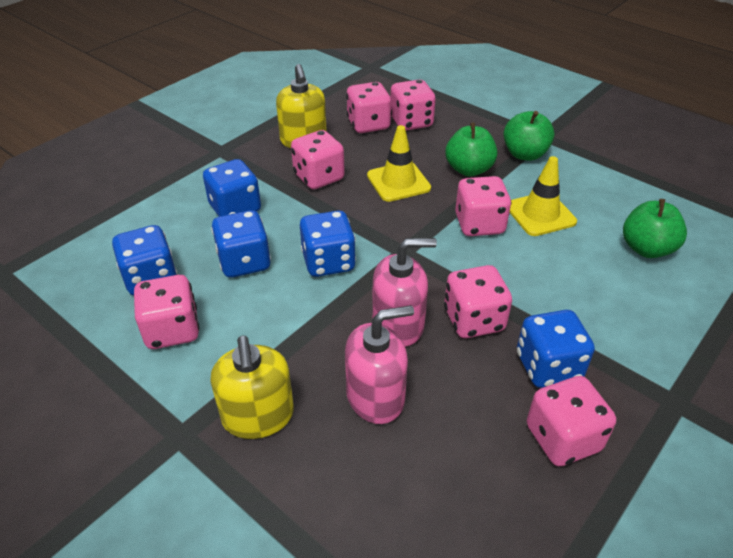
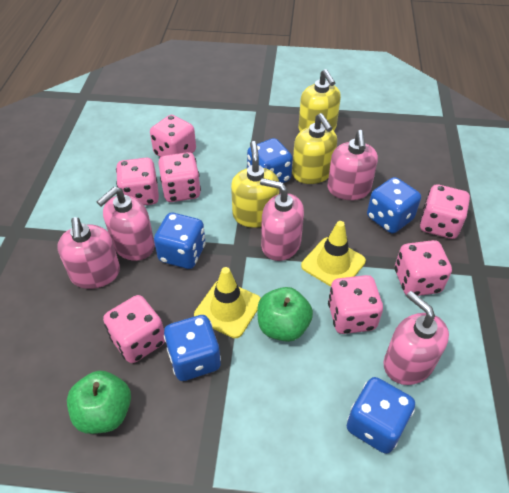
green apple: 3 -> 2
pink soap dispenser: 2 -> 5
yellow soap dispenser: 2 -> 3

